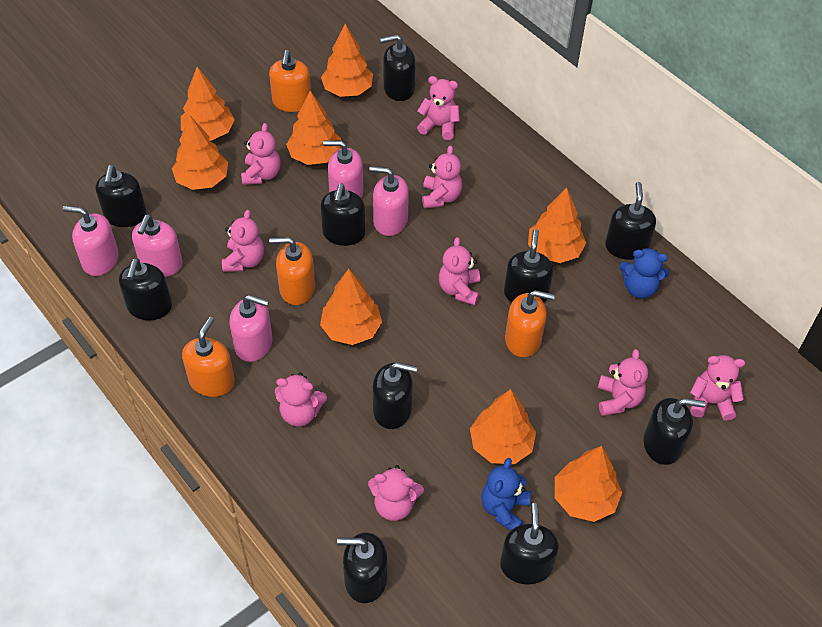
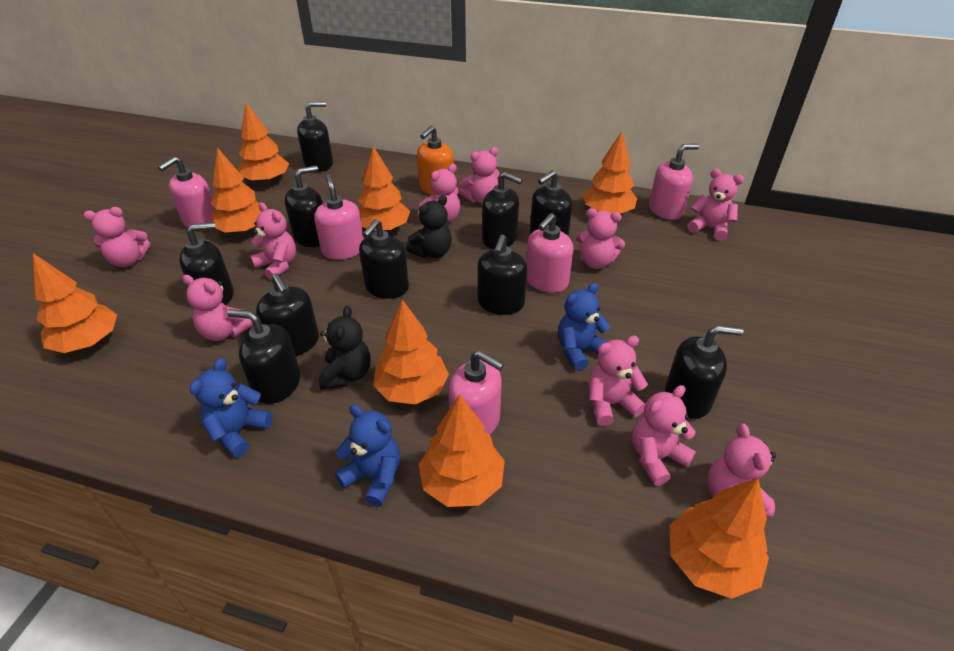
black teddy bear: 0 -> 2
blue teddy bear: 2 -> 3
orange soap dispenser: 4 -> 1
pink teddy bear: 9 -> 10

